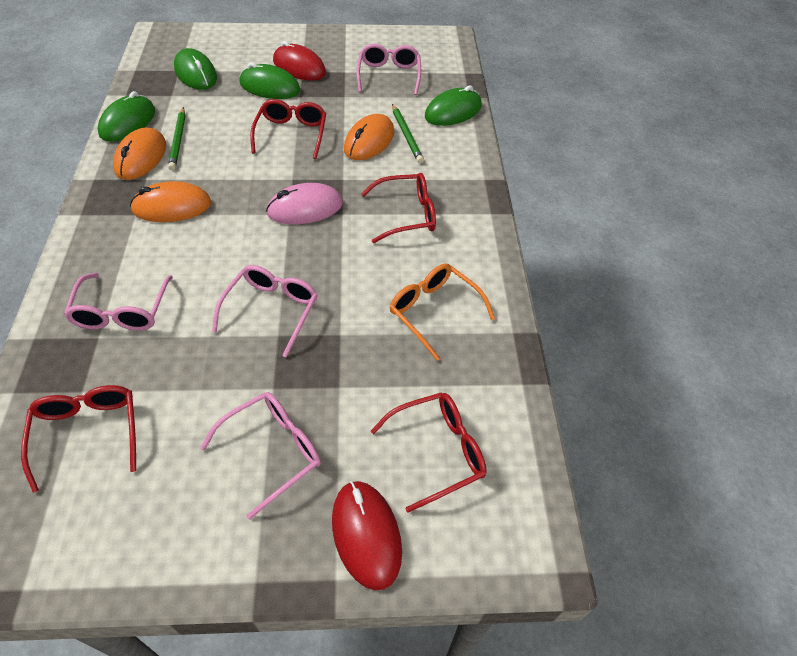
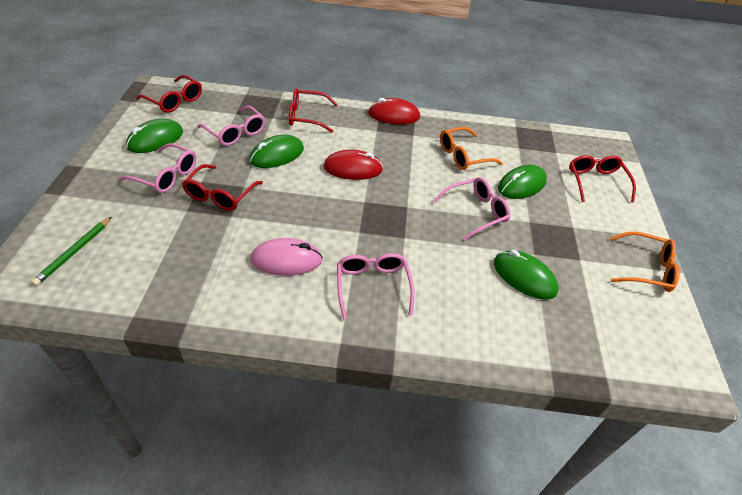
green pencil: 2 -> 1
orange glasses: 1 -> 2
orange mouse: 3 -> 0

